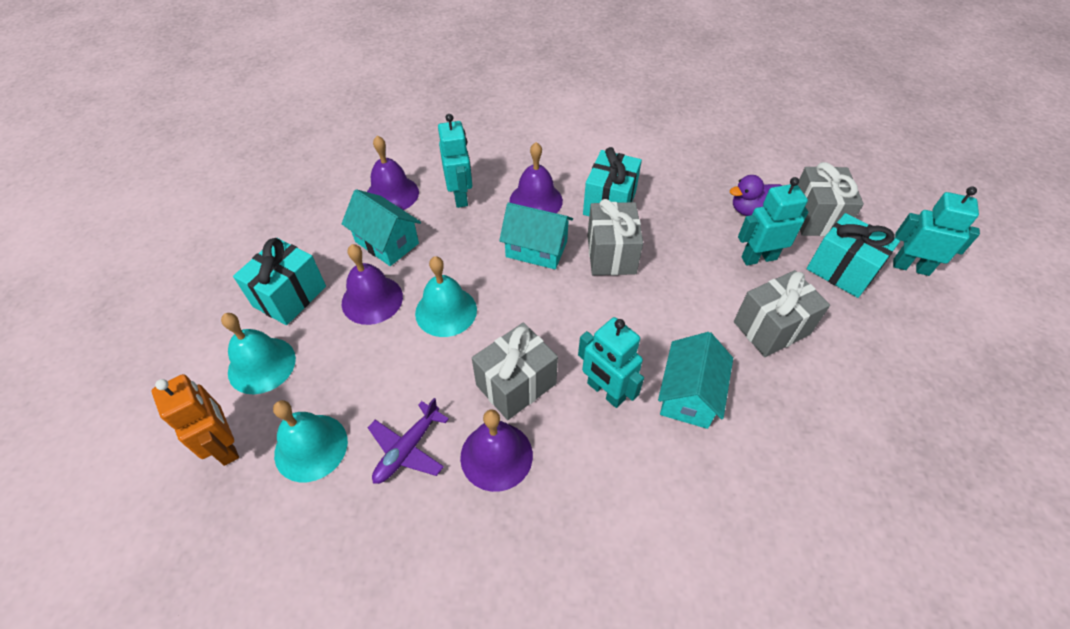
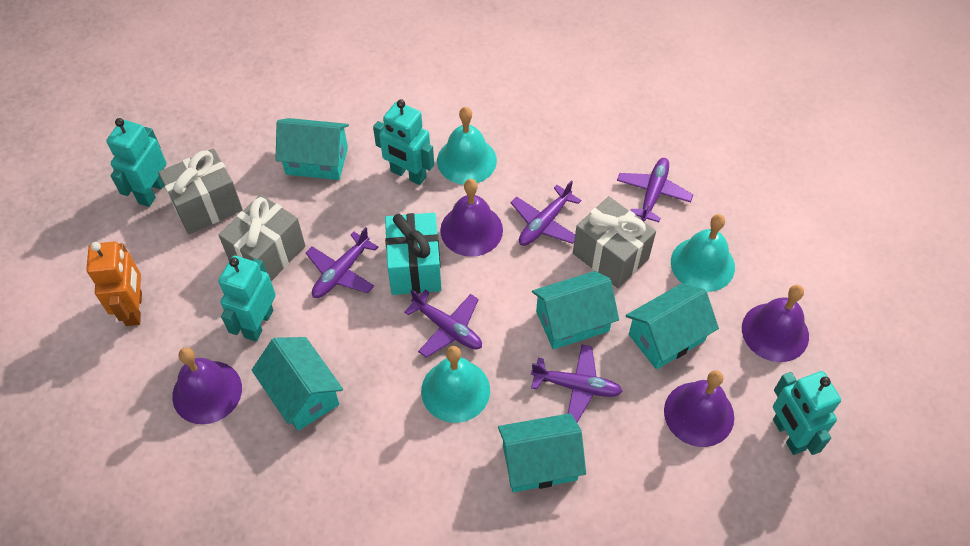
grey gift: 4 -> 3
purple duck: 1 -> 0
purple plane: 1 -> 5
turquoise gift: 3 -> 1
turquoise house: 3 -> 5

